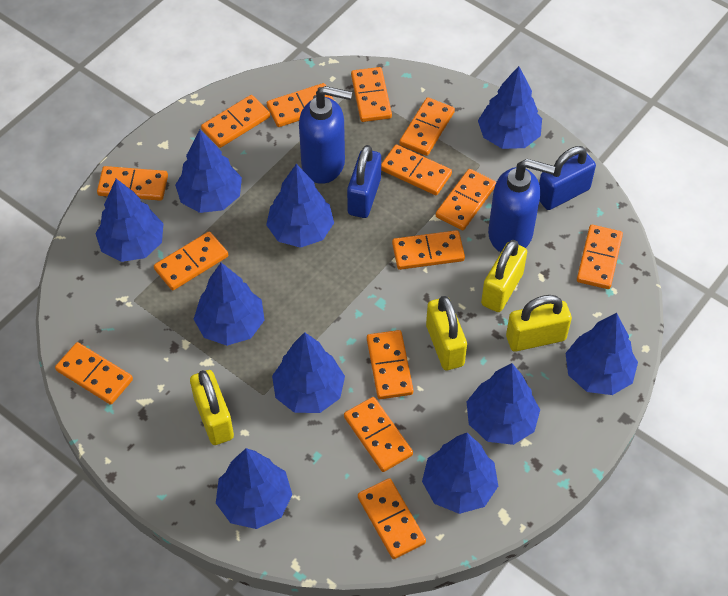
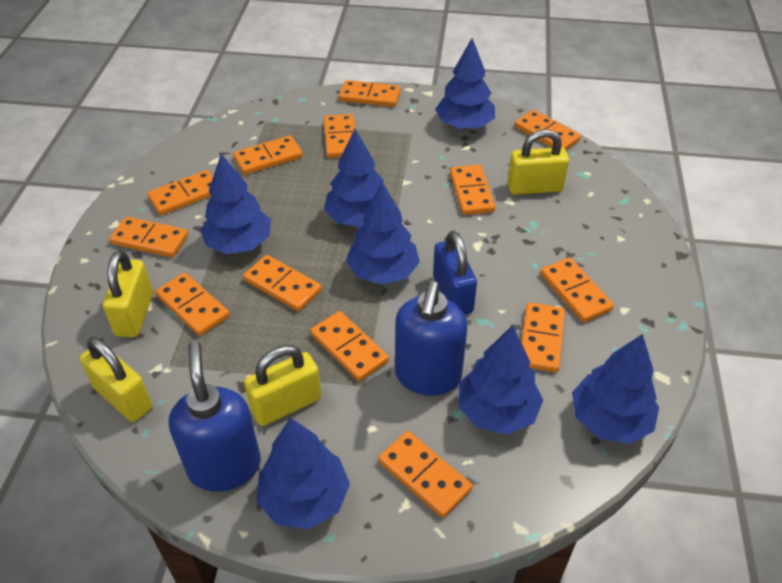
blue padlock: 2 -> 1
blue tree: 10 -> 7
orange domino: 14 -> 13

